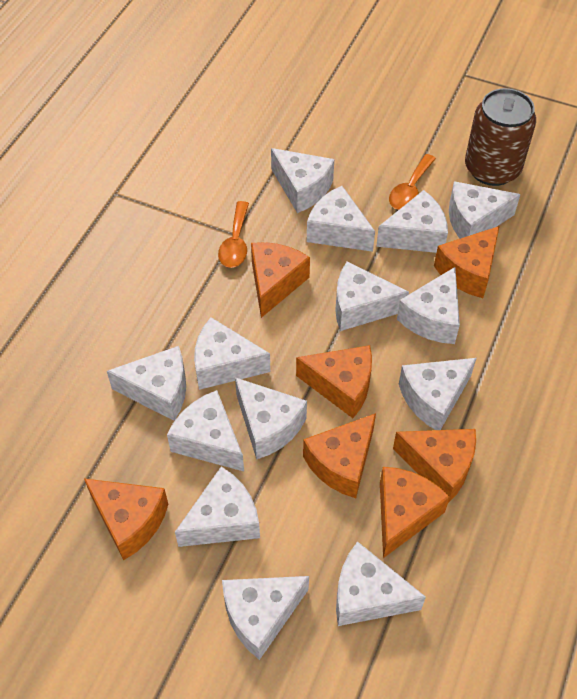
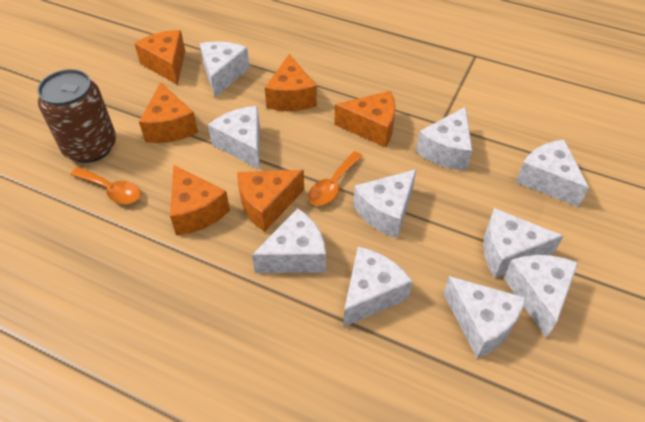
orange cheese: 7 -> 6
white cheese: 14 -> 10

